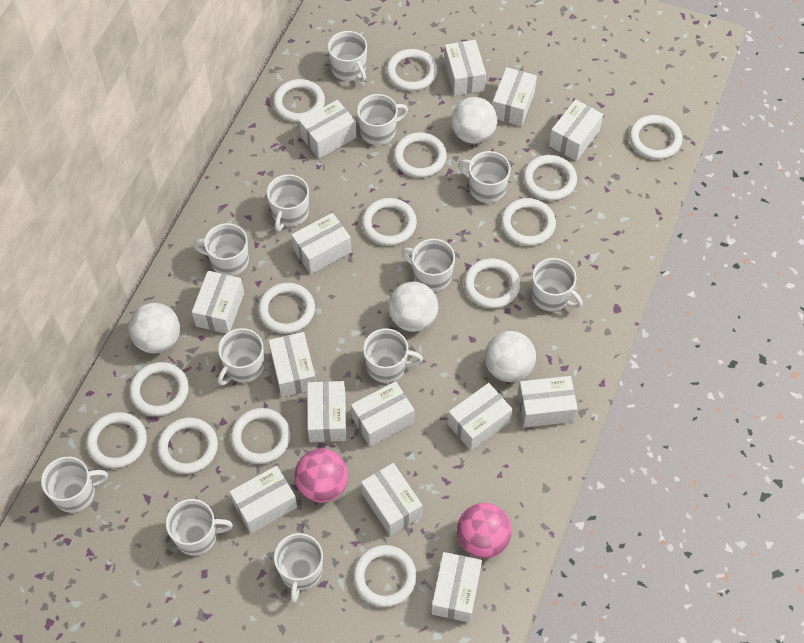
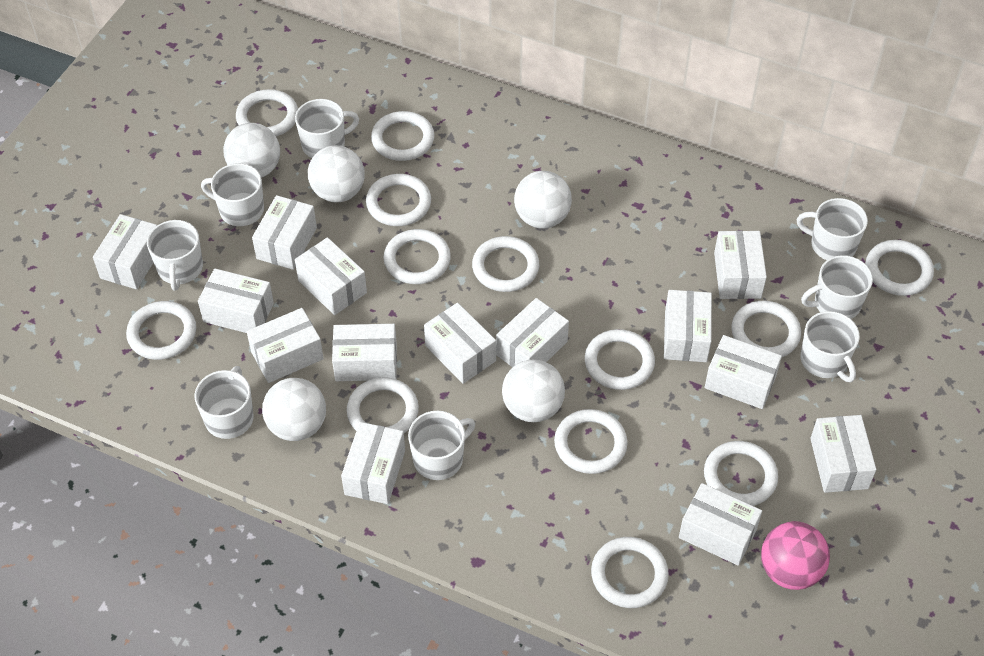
pink ball: 2 -> 1
white ball: 4 -> 5
white mug: 12 -> 8
white ring: 14 -> 13

